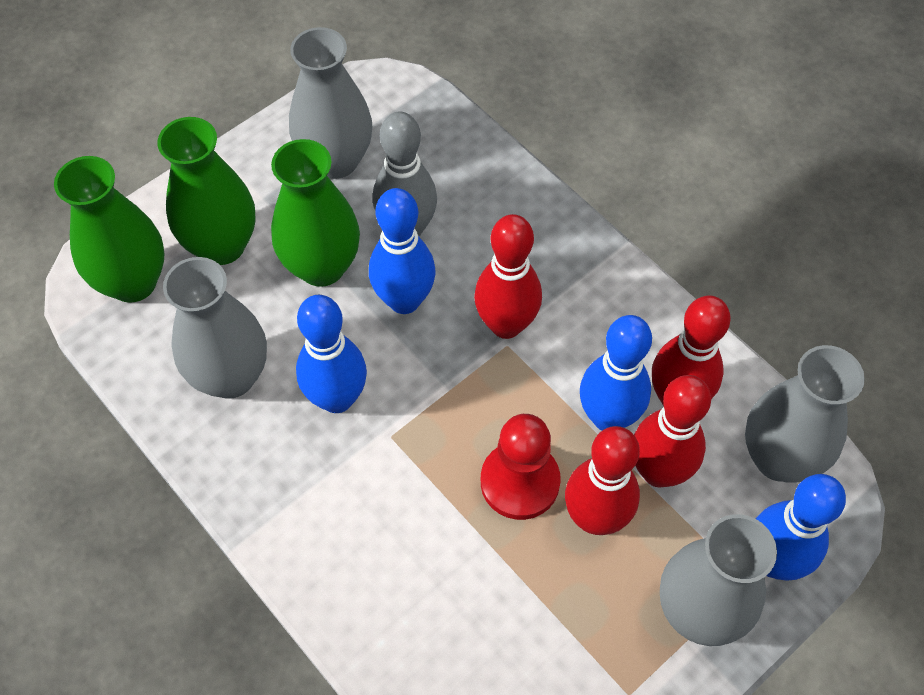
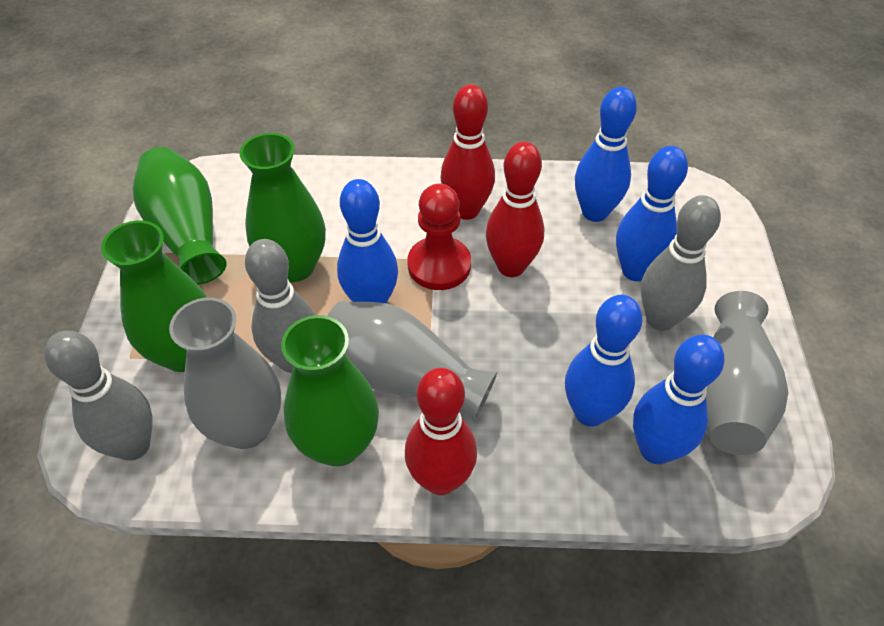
blue bowling pin: 4 -> 5
green vase: 3 -> 4
grey bowling pin: 1 -> 3
grey vase: 4 -> 3
red bowling pin: 4 -> 3

